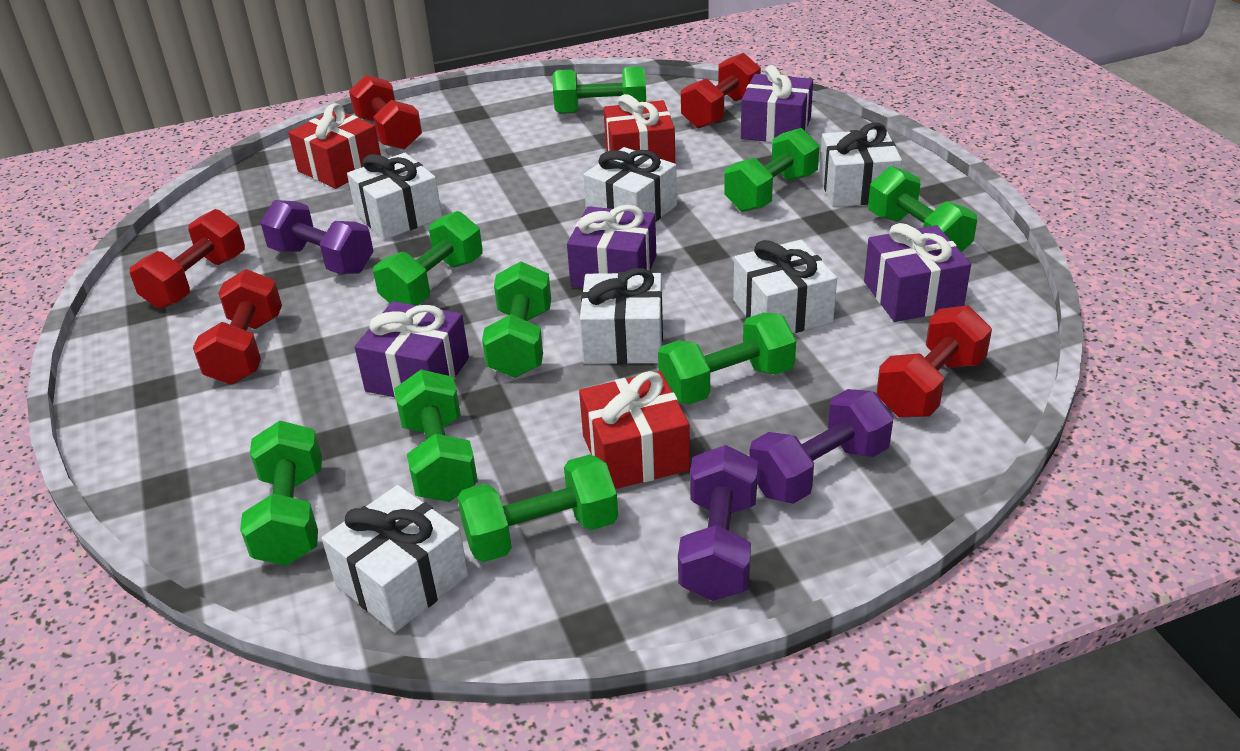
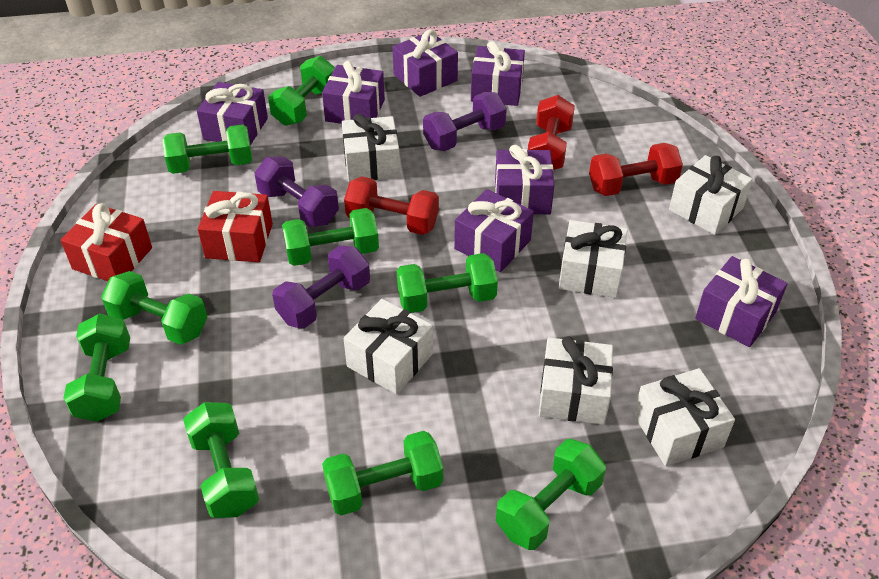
purple gift: 4 -> 7
red dumbbell: 5 -> 3
red gift: 3 -> 2

